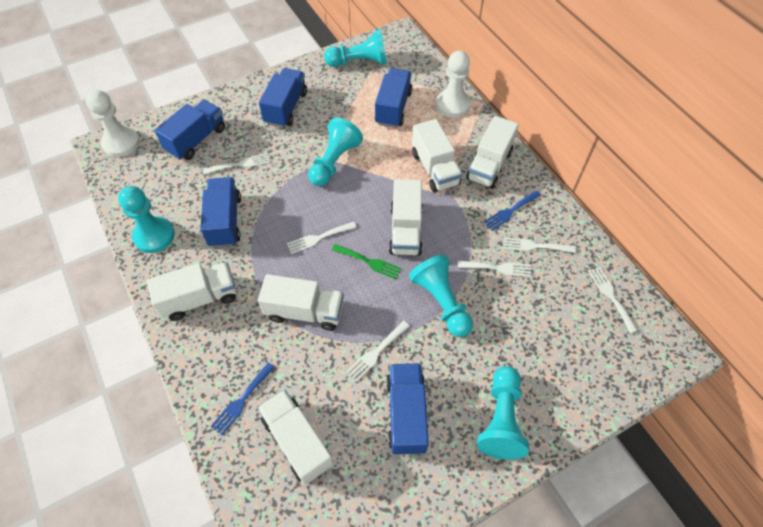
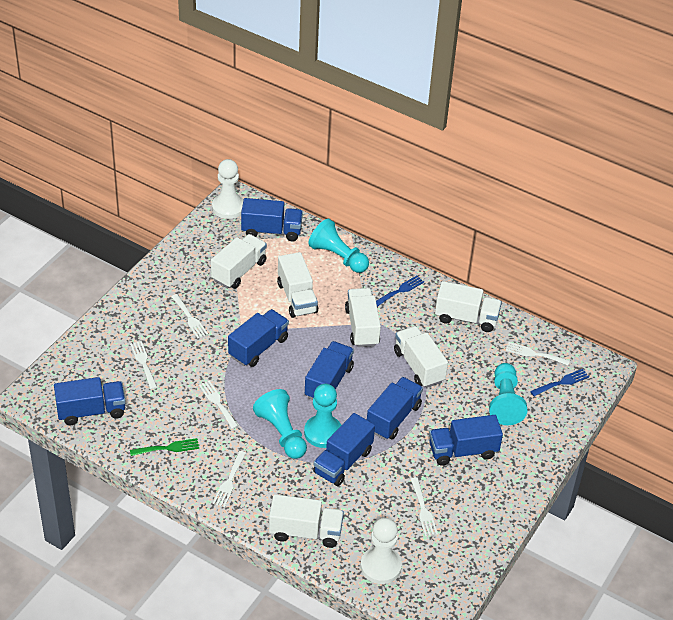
blue truck: 5 -> 7
turquoise pawn: 5 -> 4

